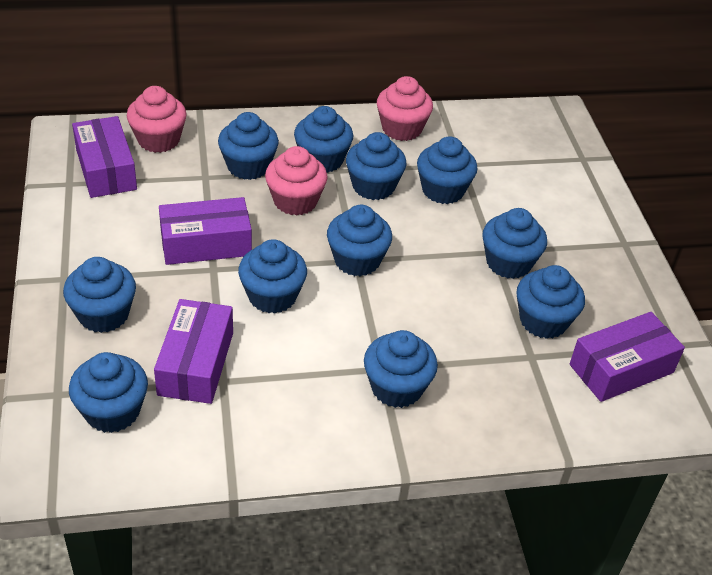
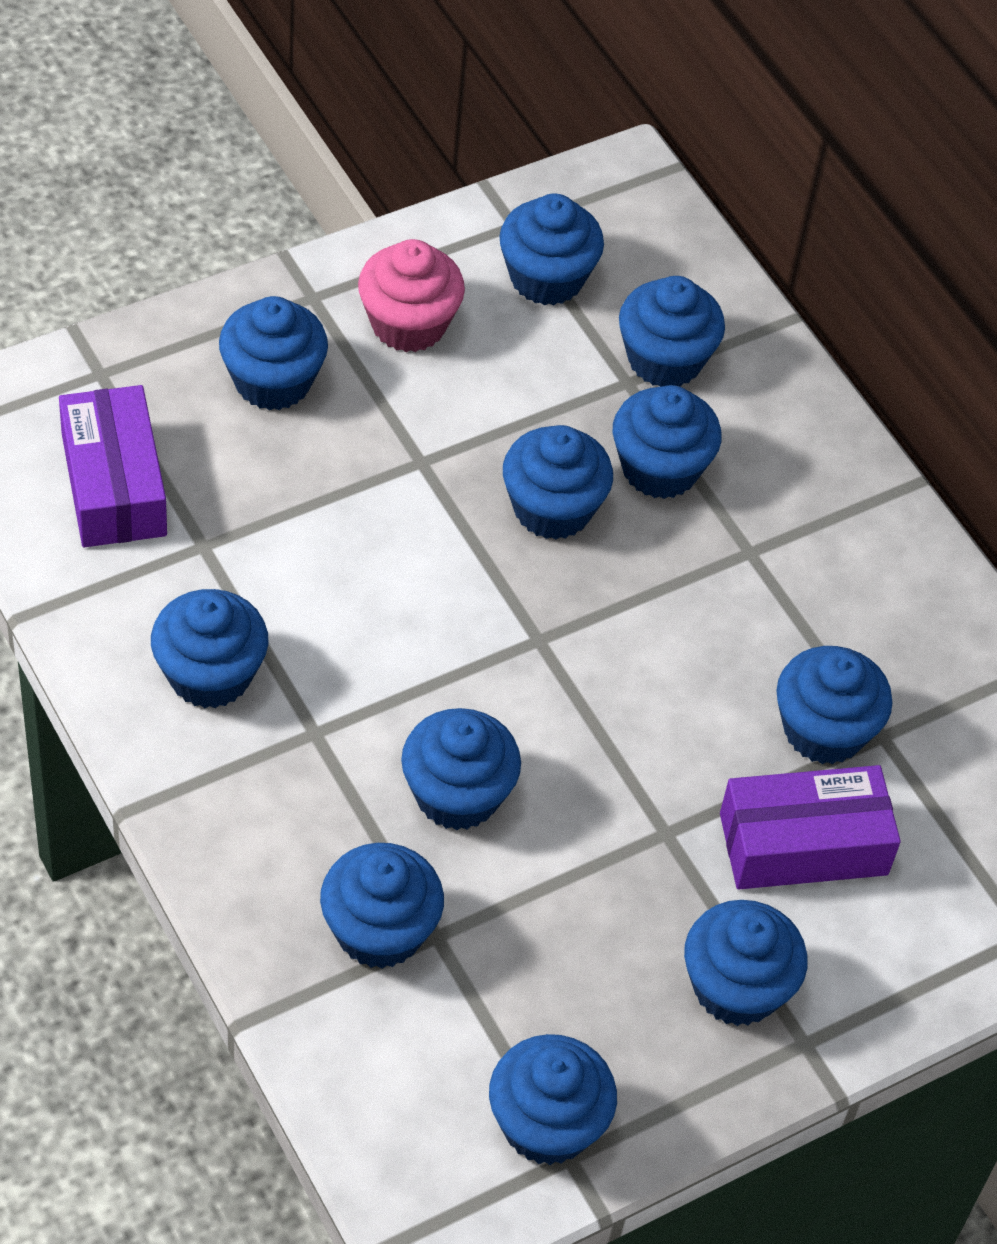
pink cupcake: 3 -> 1
purple box: 4 -> 2

